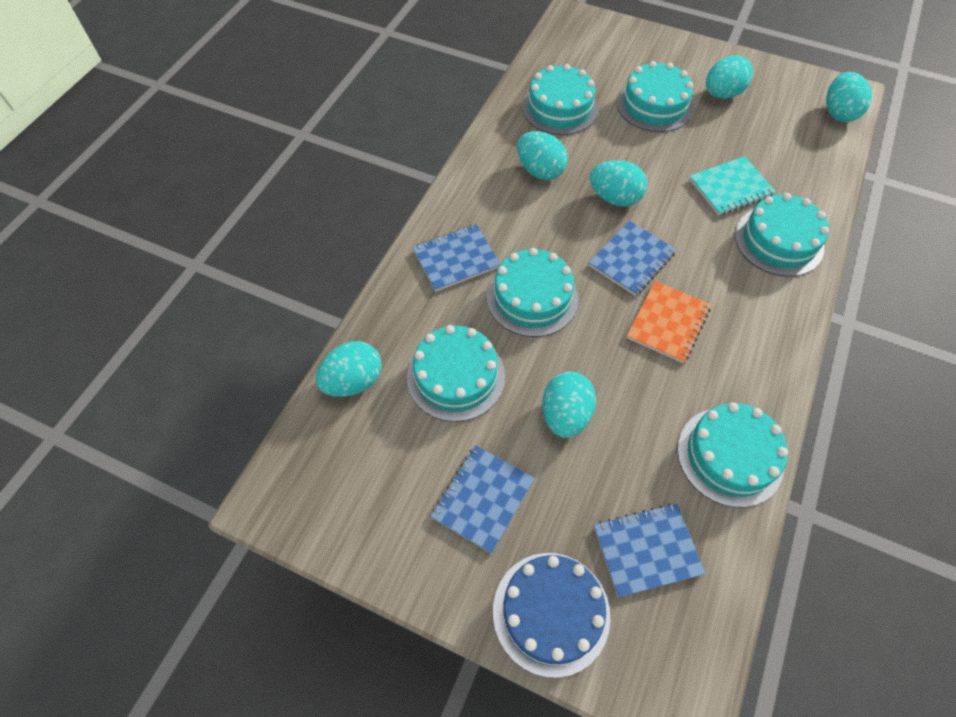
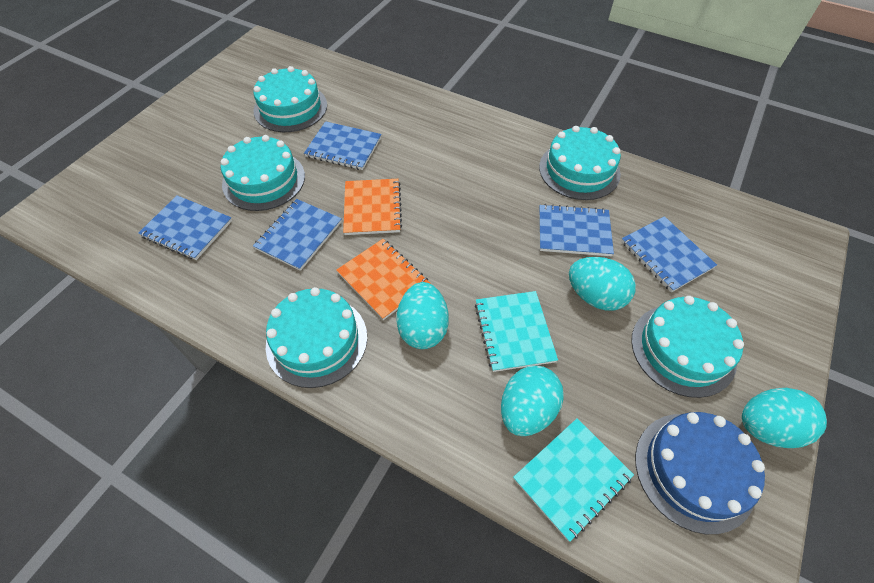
blue notebook: 4 -> 5
orange notebook: 1 -> 2
turquoise cake: 6 -> 5
turquoise egg: 6 -> 4
turquoise notebook: 1 -> 2

